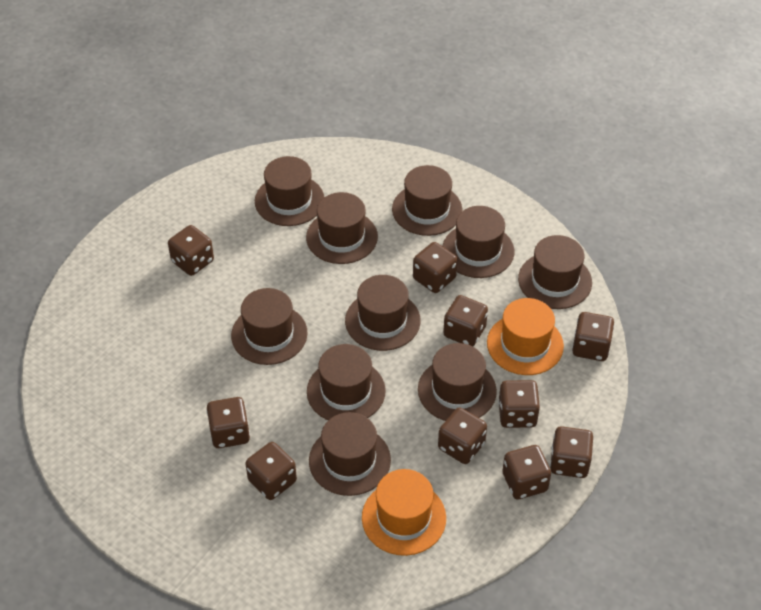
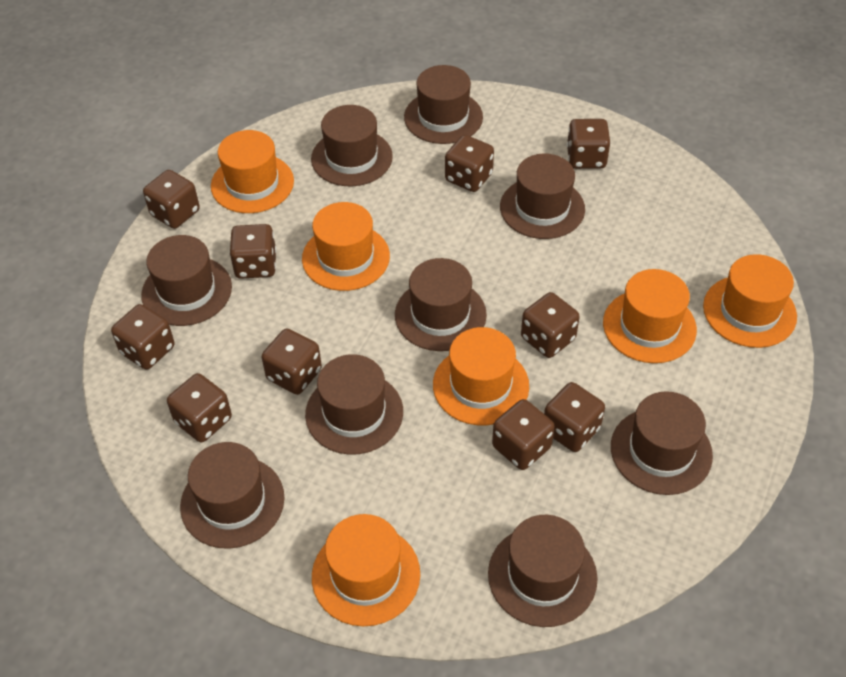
brown hat: 10 -> 9
orange hat: 2 -> 6

